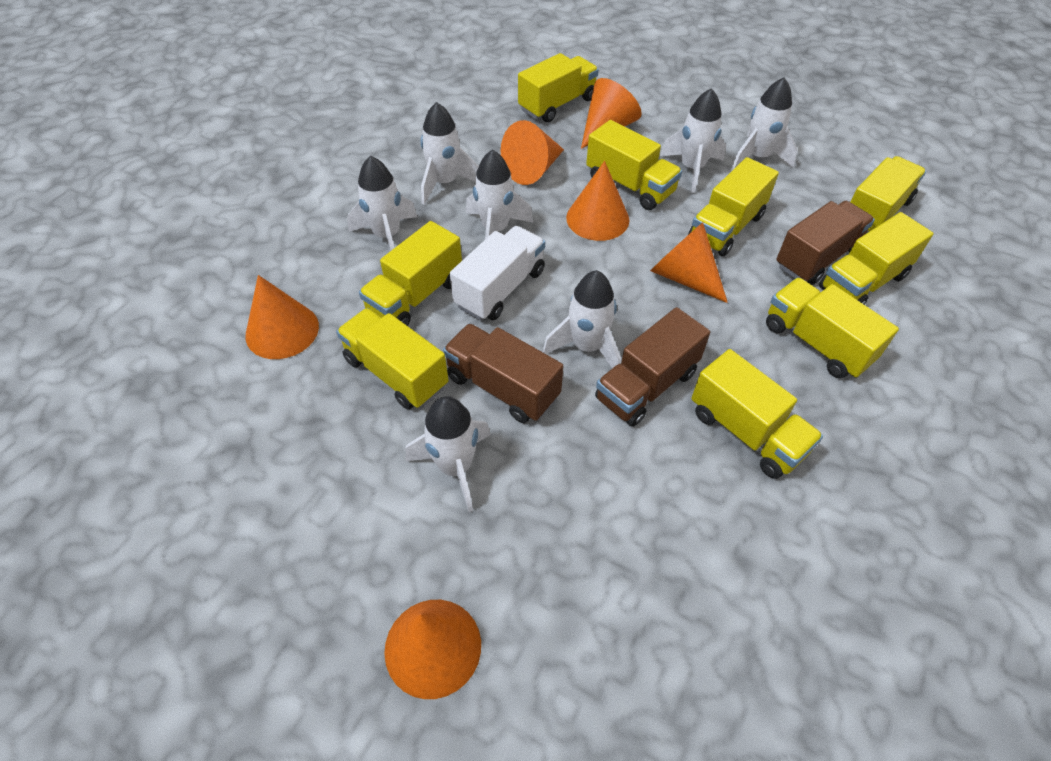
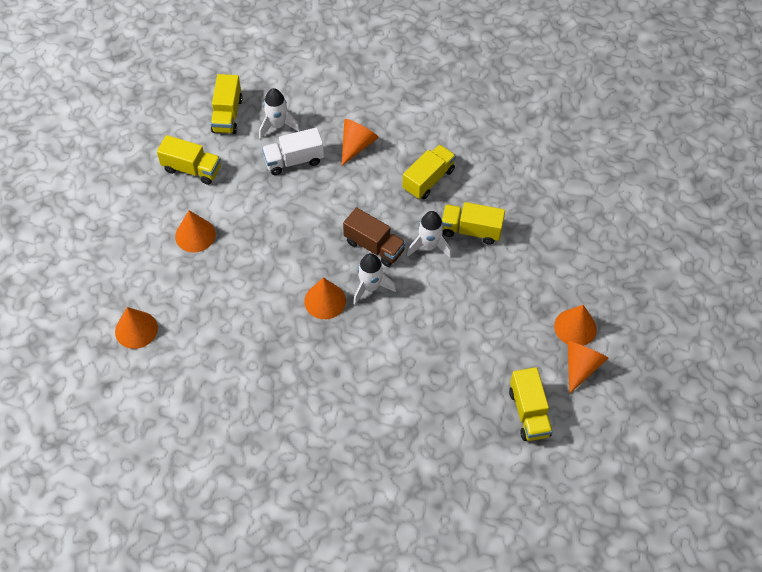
brown truck: 3 -> 1
white rocket: 7 -> 3
yellow truck: 9 -> 5

